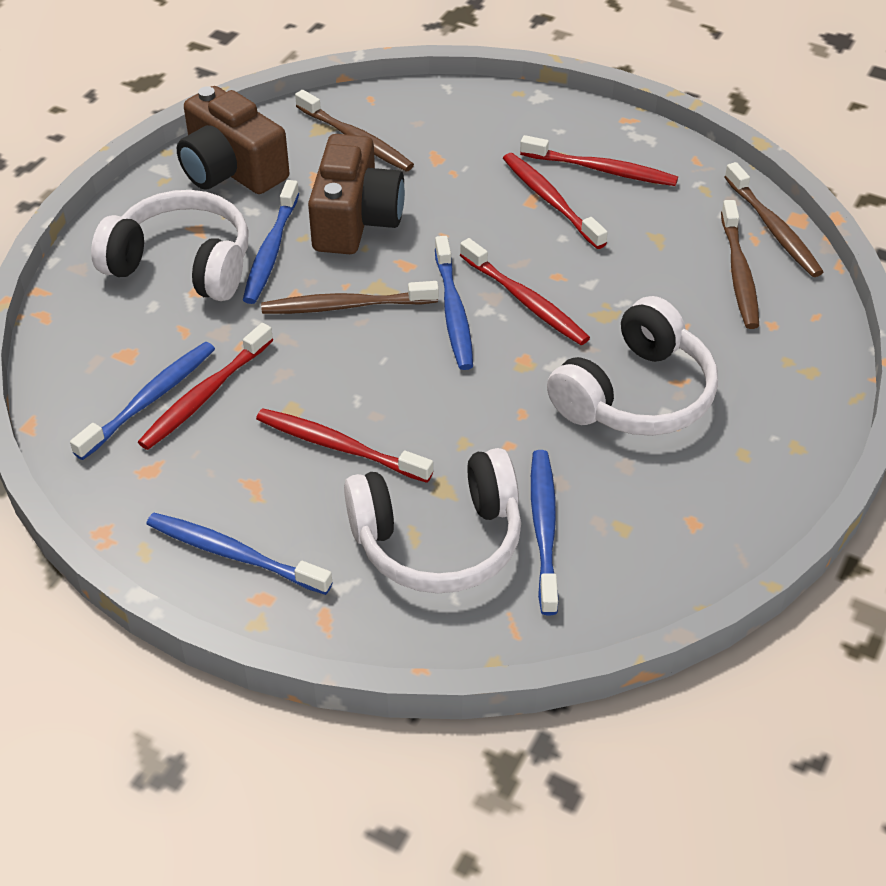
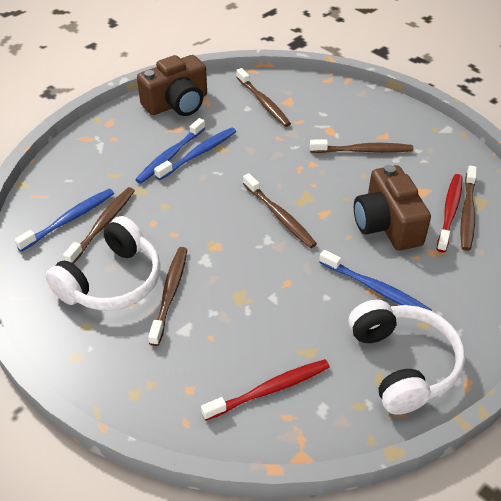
blue toothbrush: 5 -> 4
brown toothbrush: 4 -> 6
red toothbrush: 5 -> 2
white headphones: 3 -> 2

